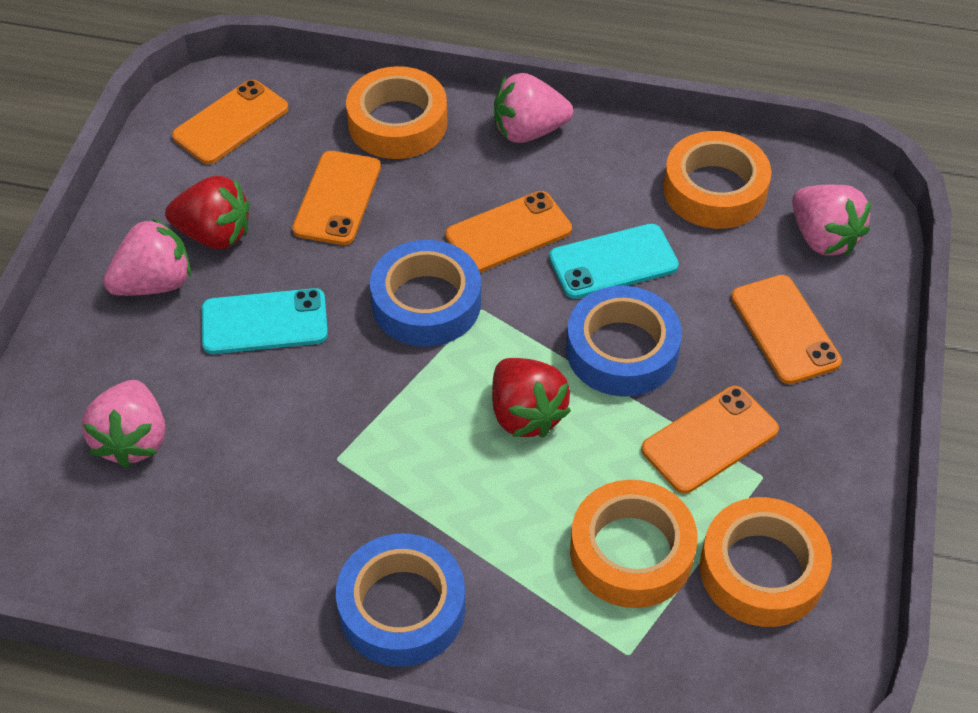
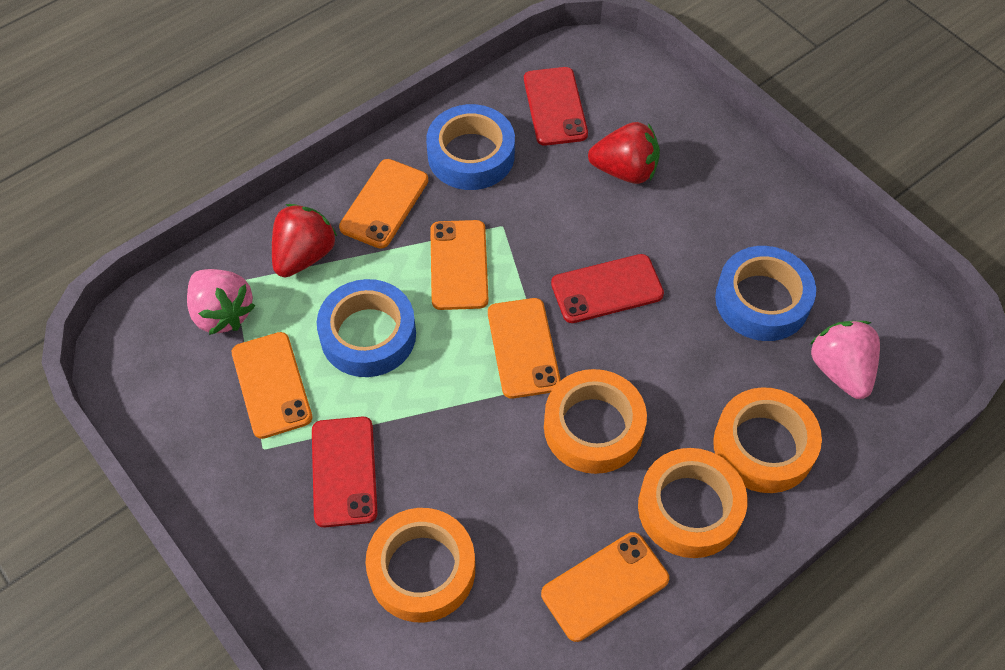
pink strawberry: 4 -> 2
red phone: 0 -> 3
turquoise phone: 2 -> 0

